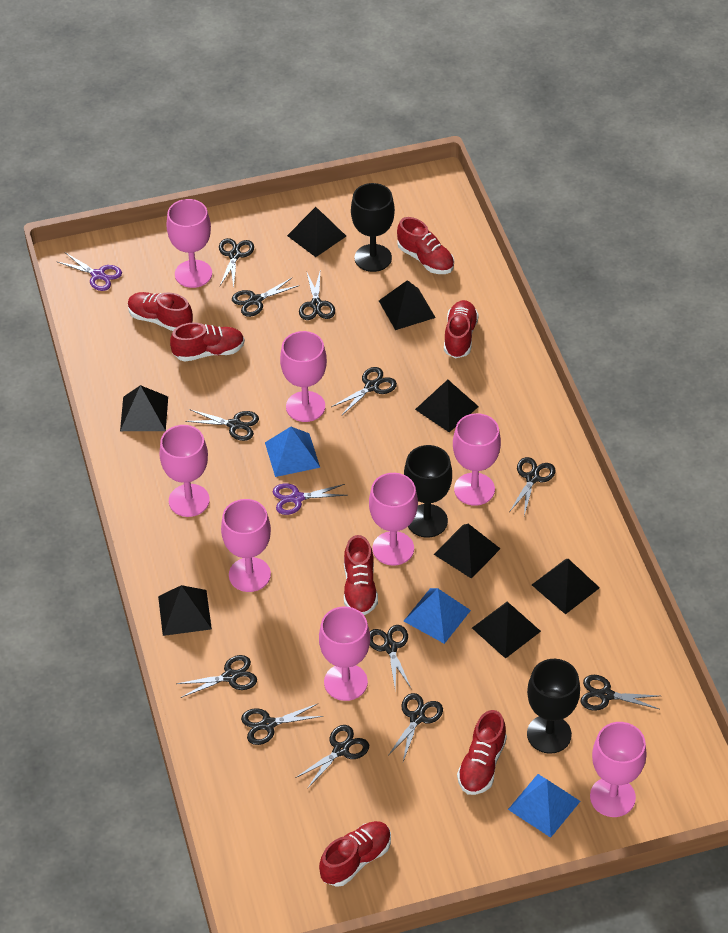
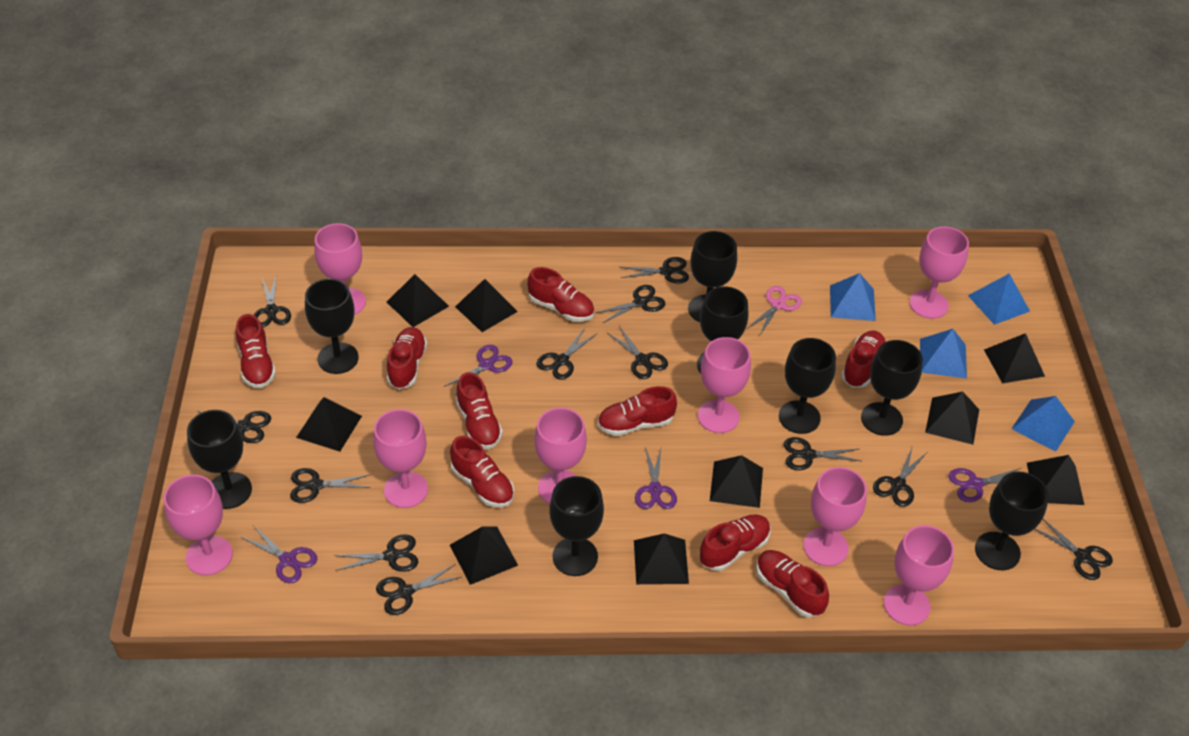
black goblet: 3 -> 8
black pyramid: 8 -> 9
blue pyramid: 3 -> 4
pink scissors: 0 -> 1
purple scissors: 2 -> 4
red shoe: 7 -> 9

